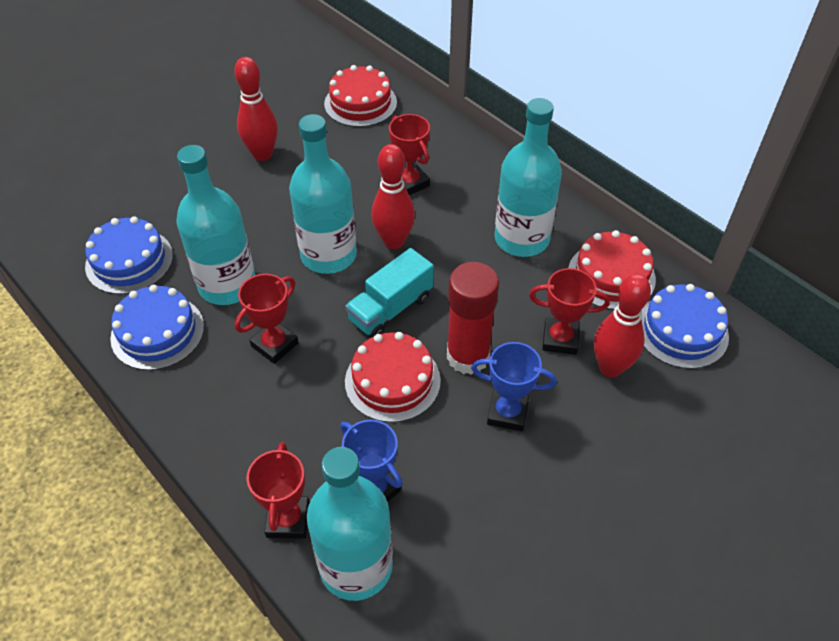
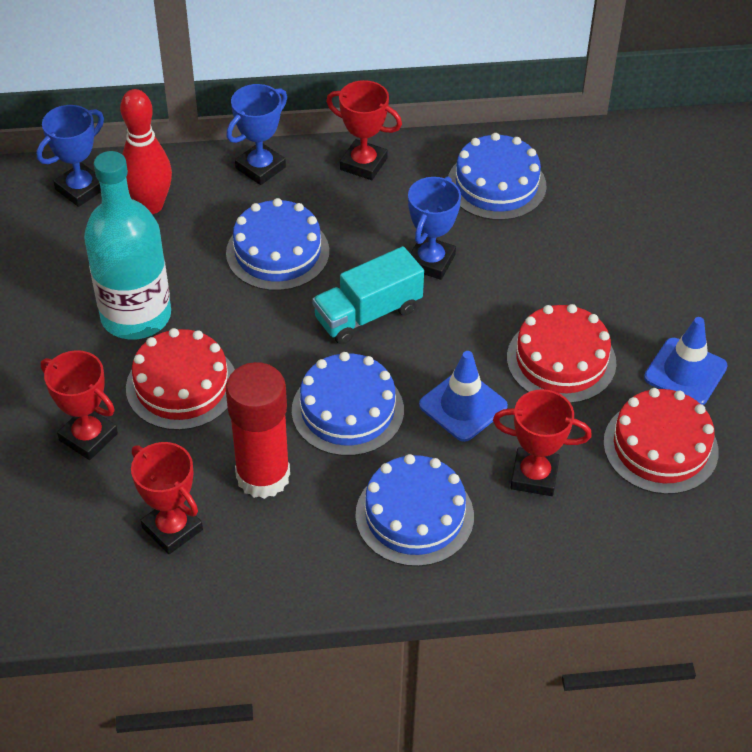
blue cake: 3 -> 4
blue traffic cone: 0 -> 2
blue trophy: 2 -> 3
red bowling pin: 3 -> 1
turquoise bottle: 4 -> 1

